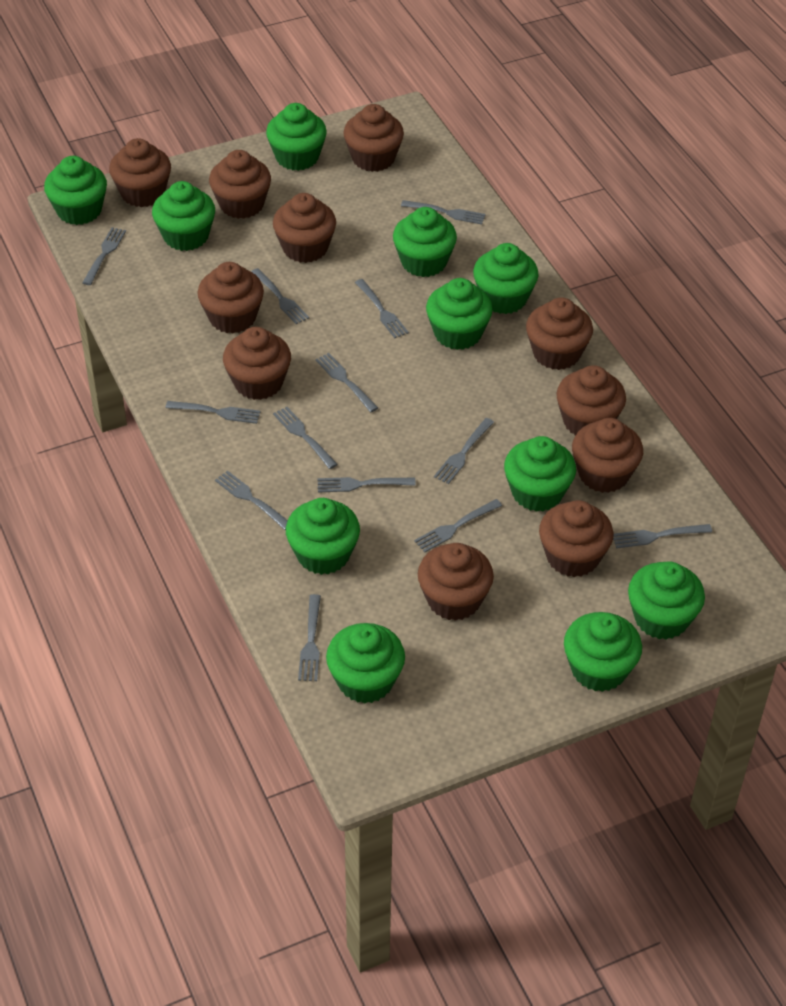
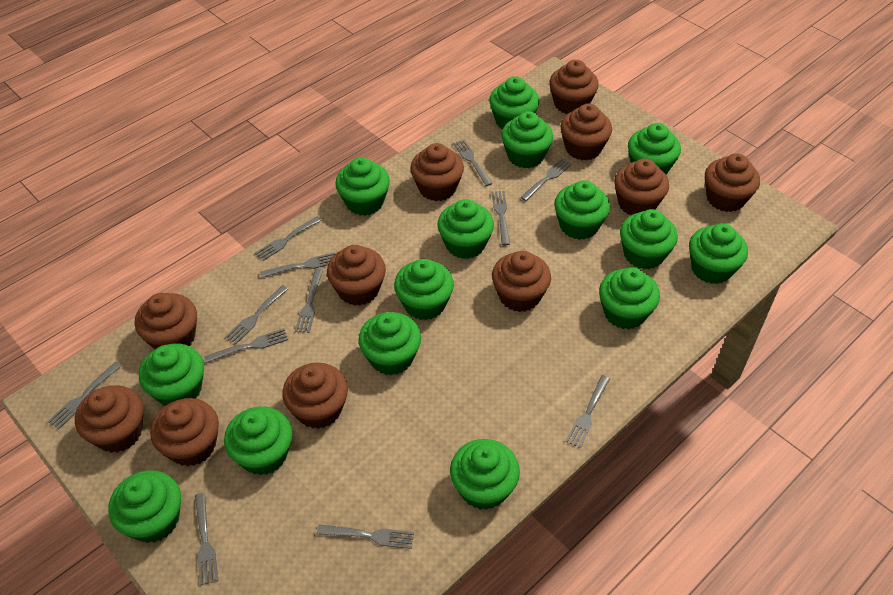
green cupcake: 11 -> 15
grey fork: 13 -> 12

